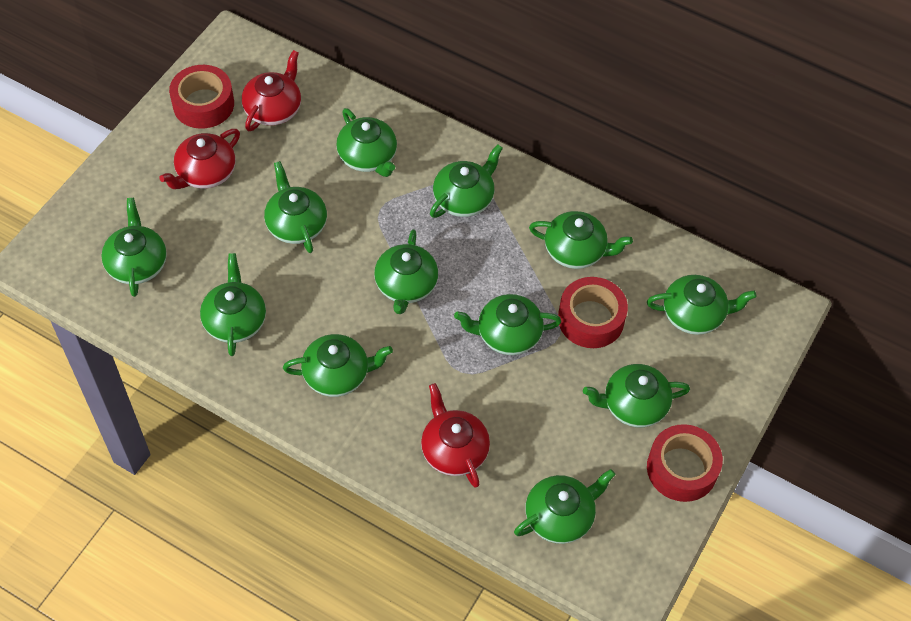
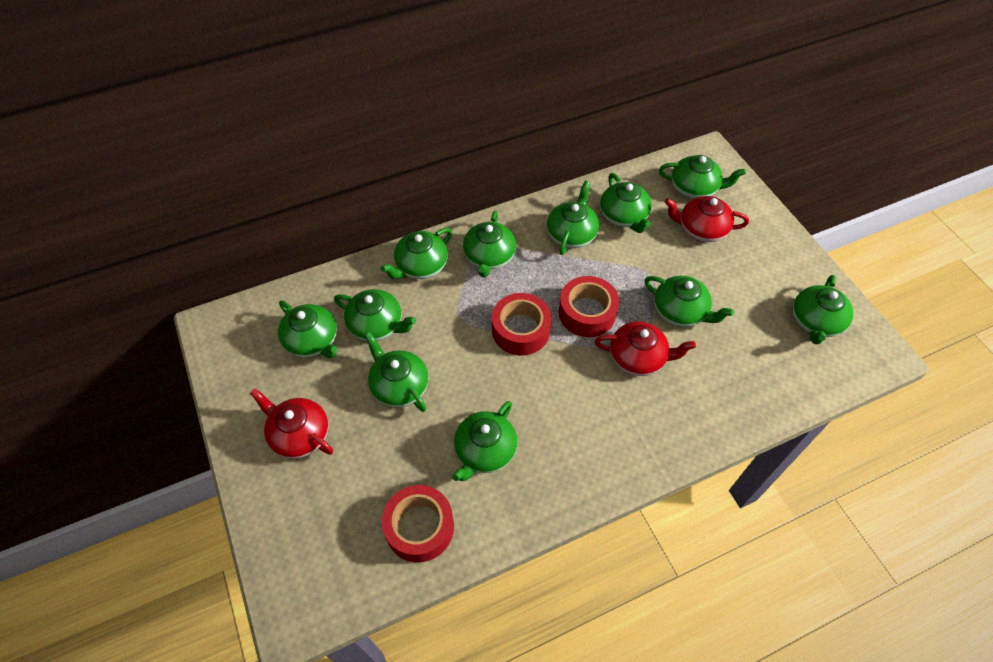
green teapot: 12 -> 11

